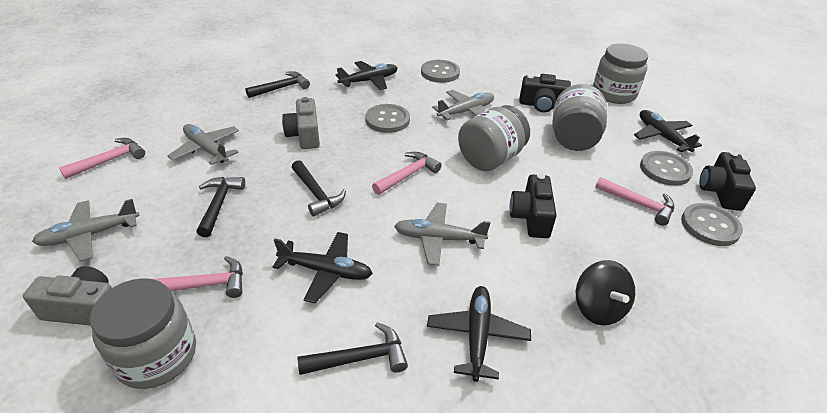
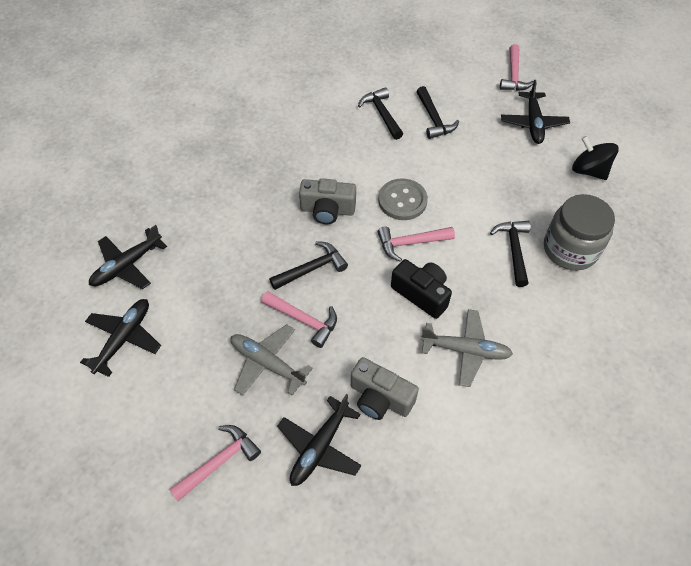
black camera: 3 -> 1
grey button: 4 -> 1
grey jar: 4 -> 1
grey plane: 4 -> 2

